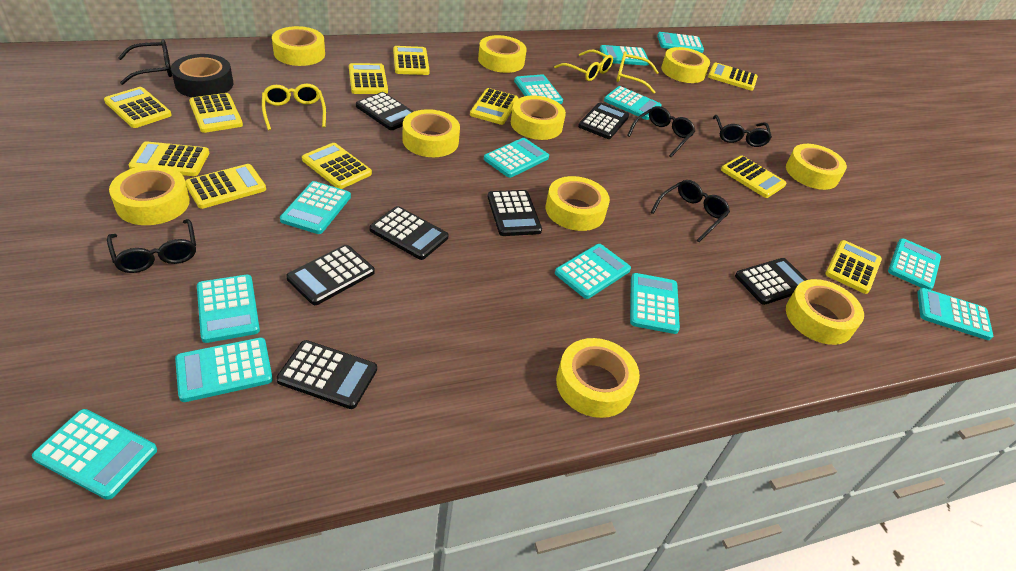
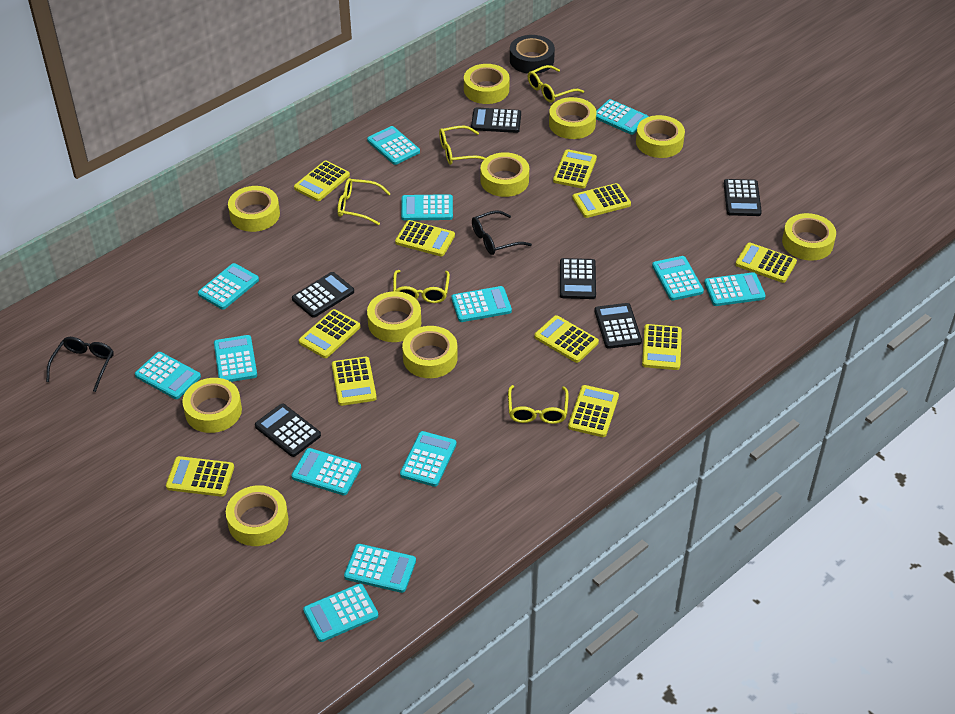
black calculator: 7 -> 6
black glasses: 5 -> 2
yellow glasses: 3 -> 5

